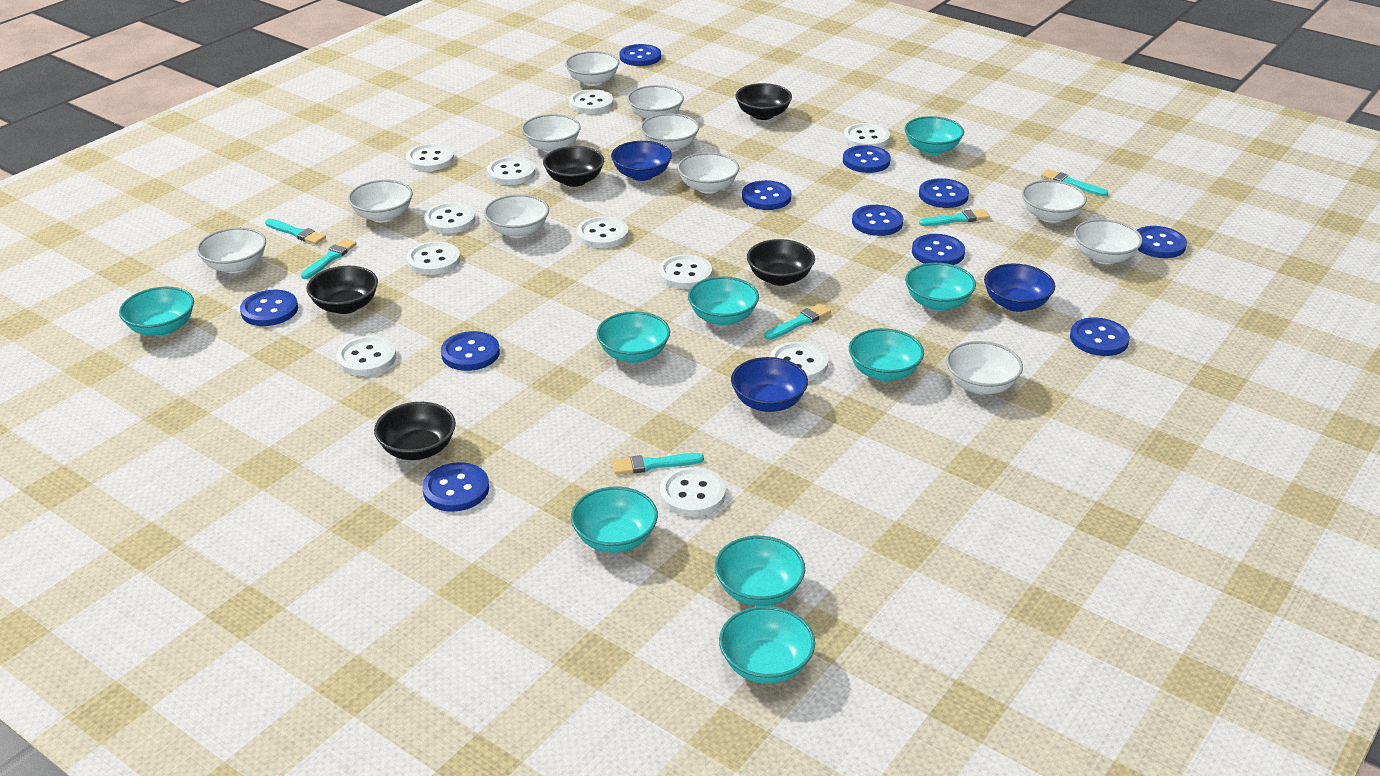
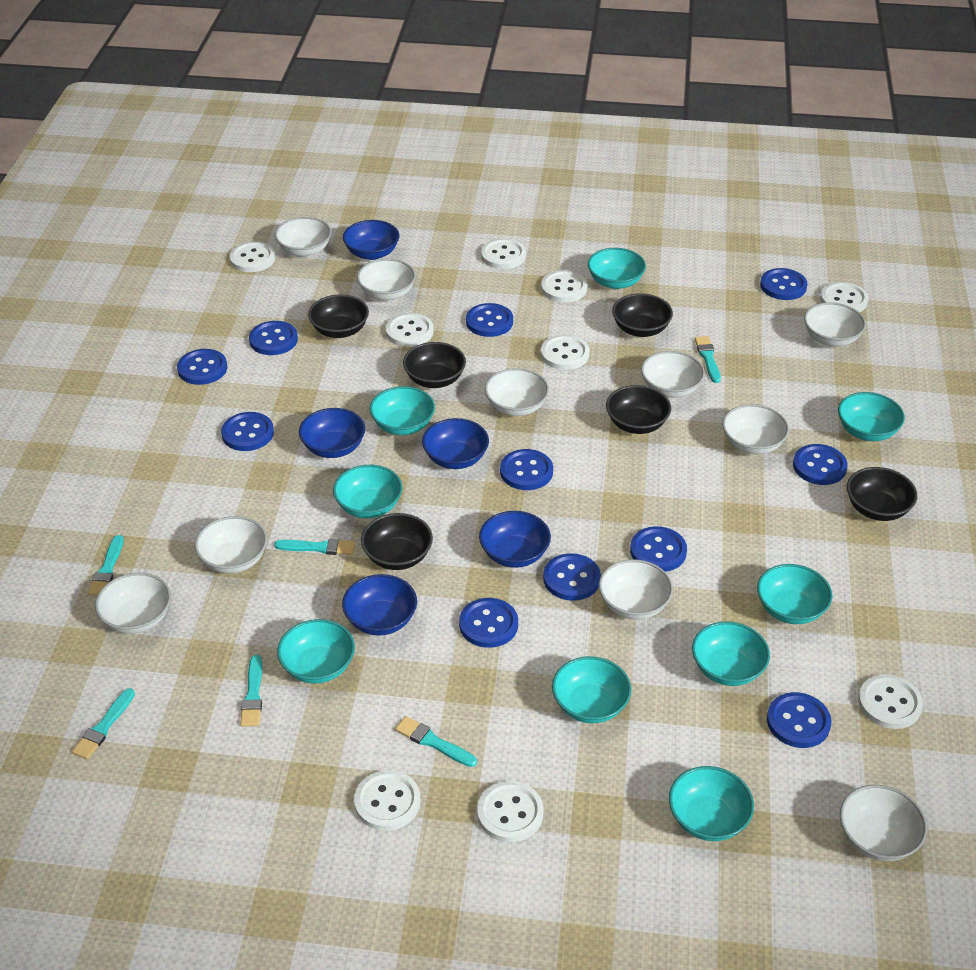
black bowl: 5 -> 6
blue bowl: 3 -> 5
white bowl: 11 -> 10
white button: 11 -> 9

